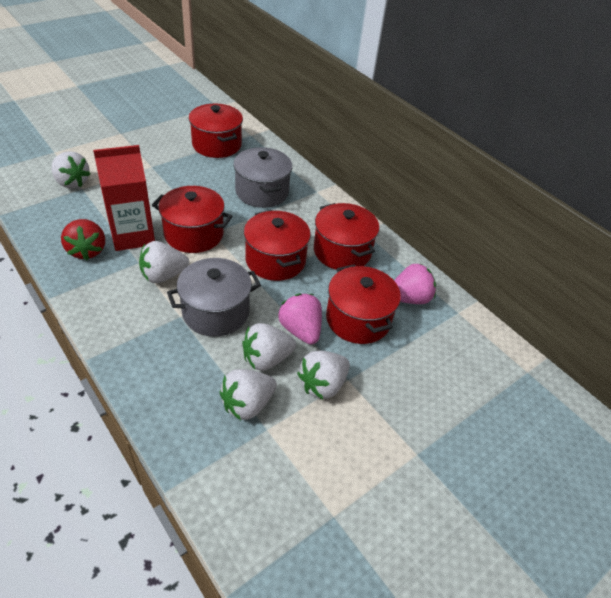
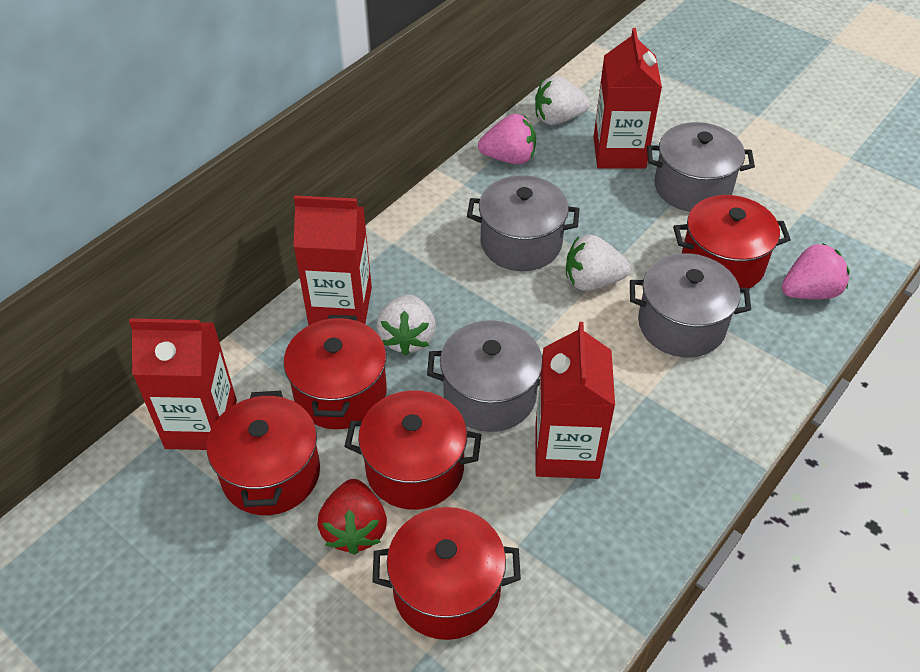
grey pot: 2 -> 4
red carton: 1 -> 4
white strawberry: 5 -> 3

